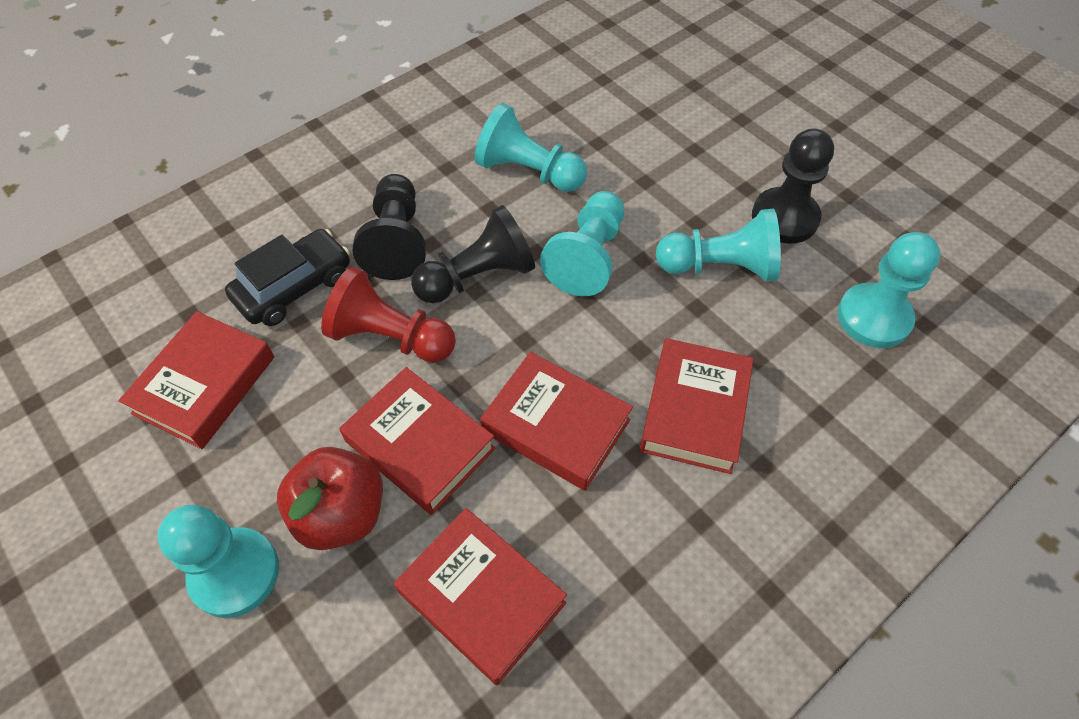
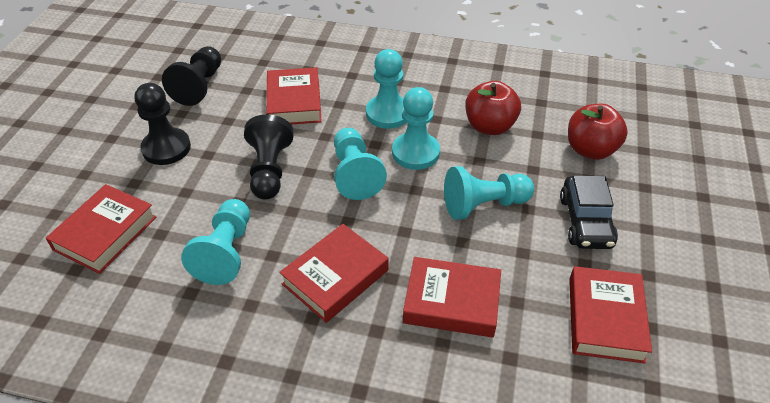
red apple: 1 -> 2
red pawn: 1 -> 0

